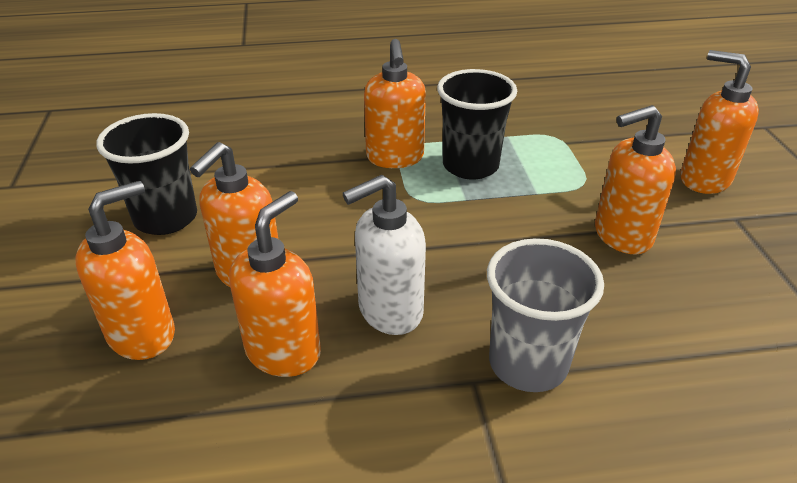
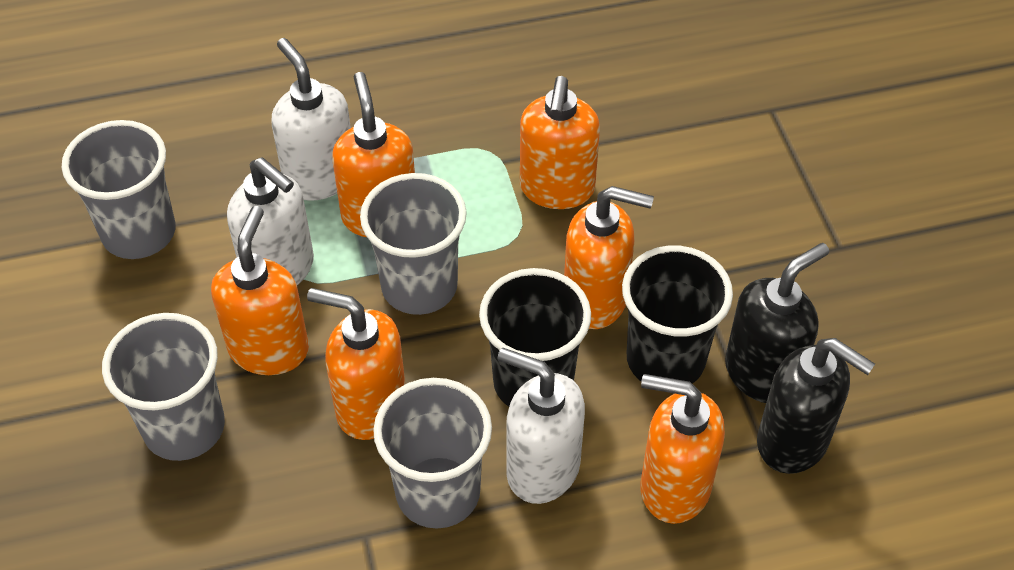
black soap dispenser: 0 -> 2
grey cup: 1 -> 4
white soap dispenser: 1 -> 3

